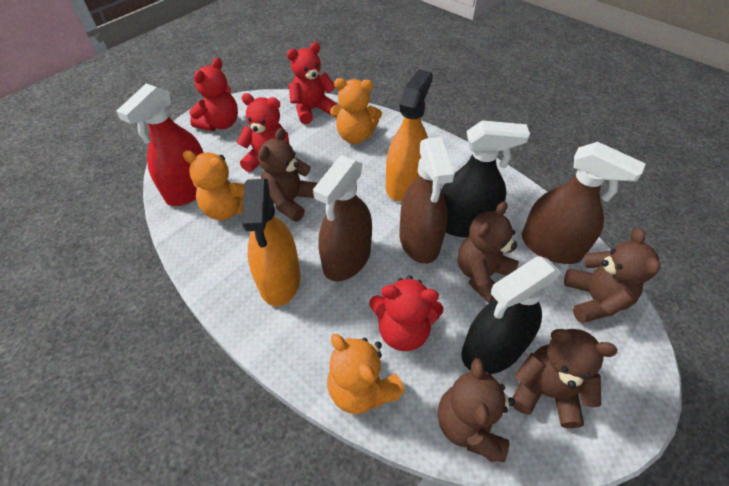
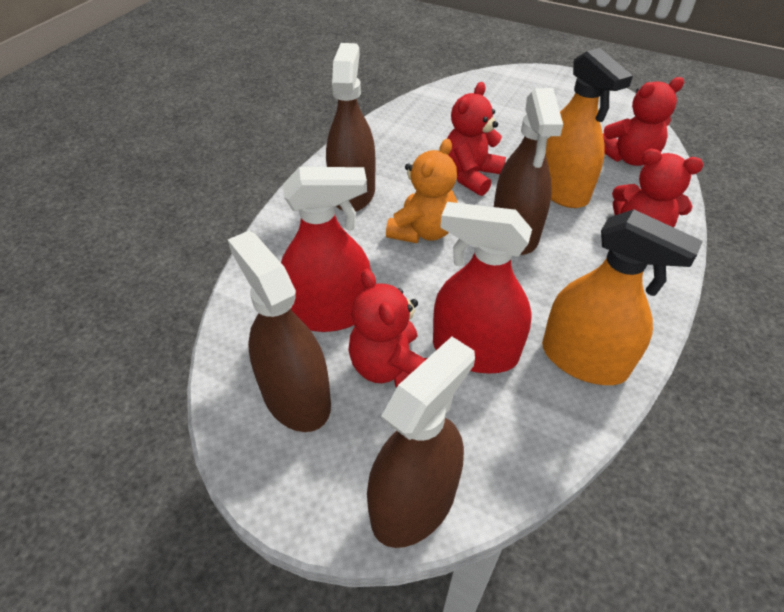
black spray bottle: 2 -> 0
brown spray bottle: 3 -> 4
brown teddy bear: 5 -> 0
orange teddy bear: 3 -> 1
red spray bottle: 1 -> 2

